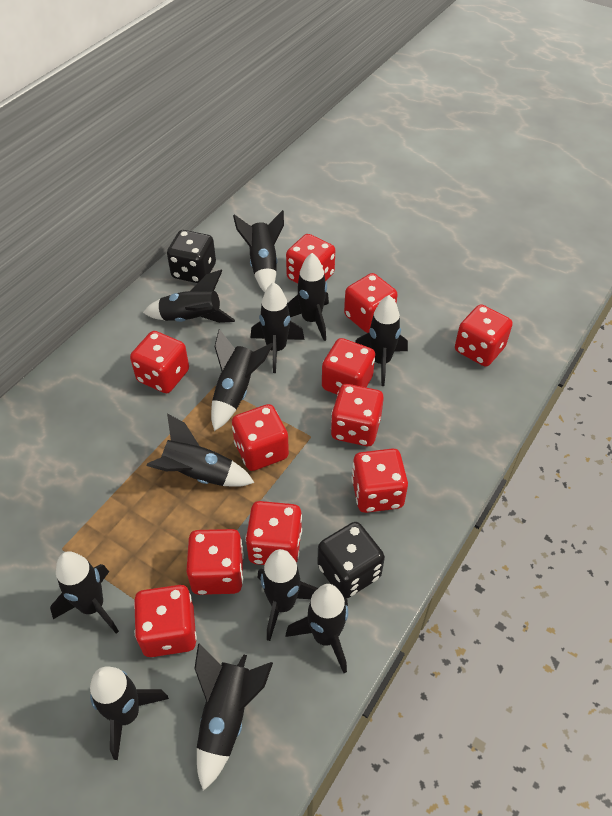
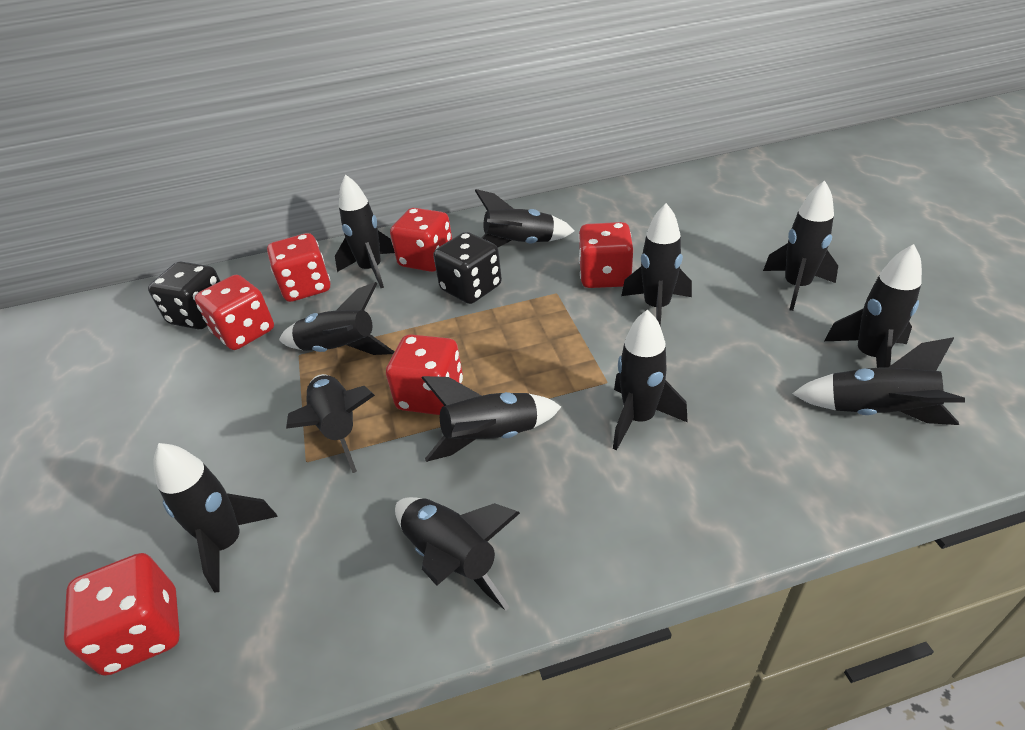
red dice: 11 -> 6

